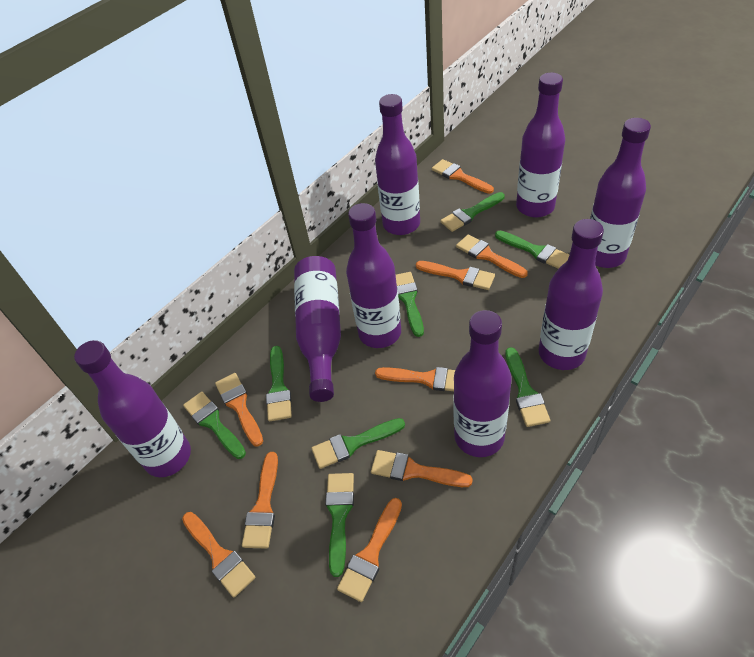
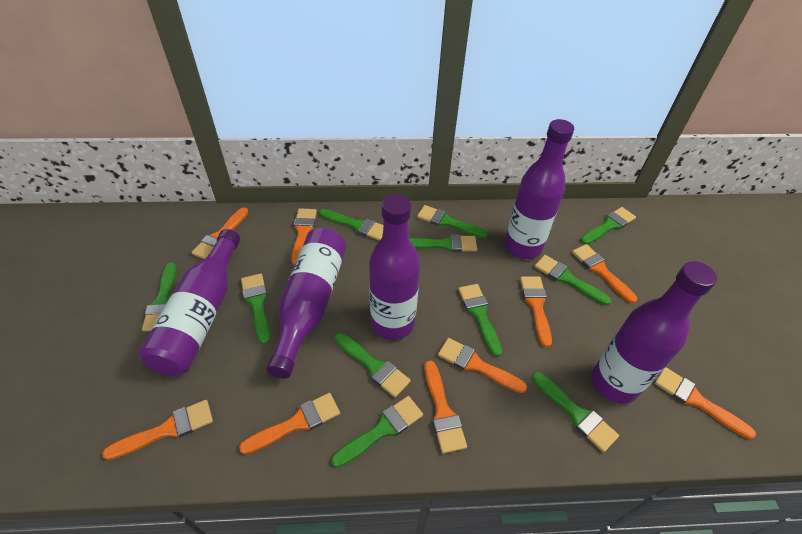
green brush: 8 -> 11
purple bottle: 8 -> 5

